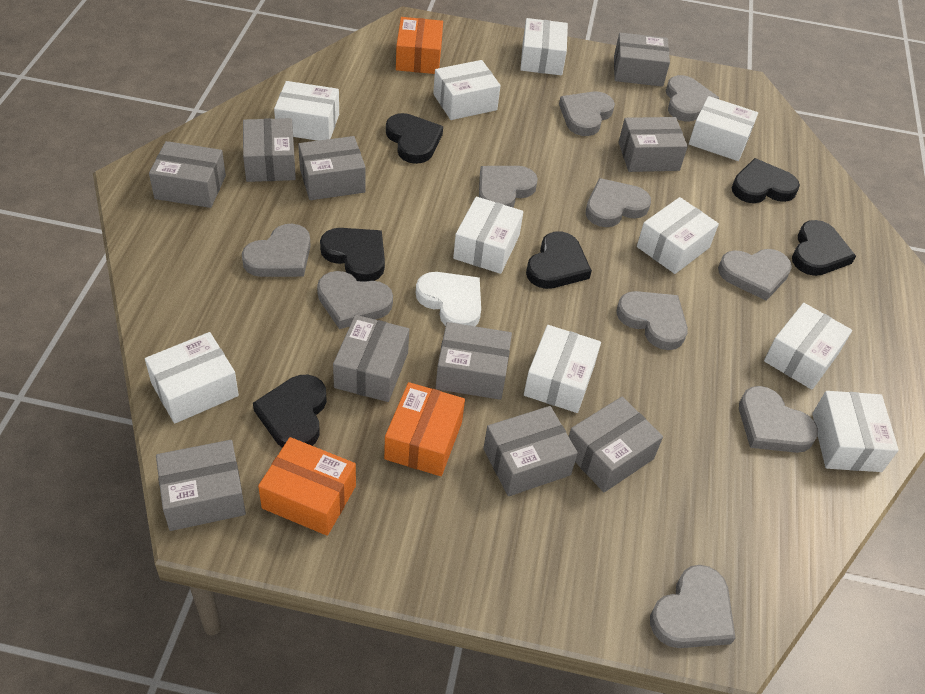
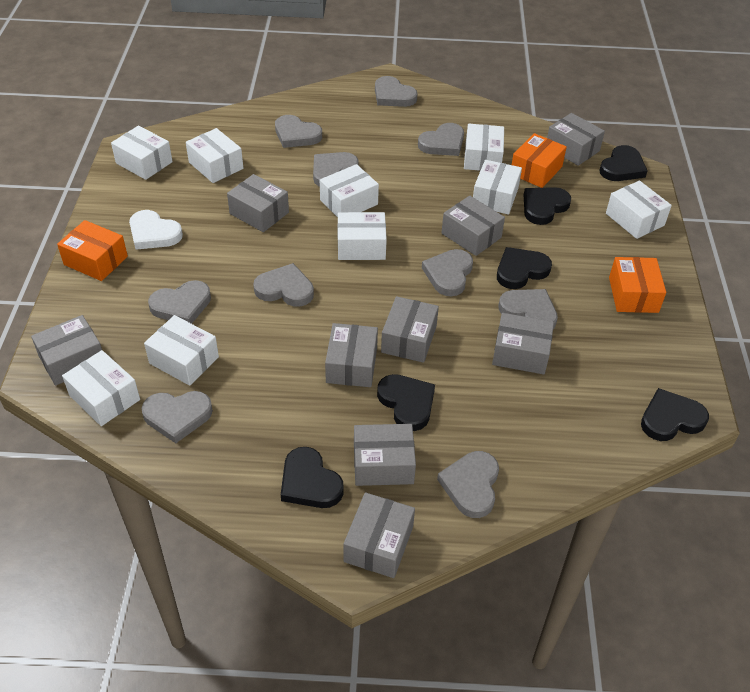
grey box: 10 -> 9
white box: 10 -> 9

